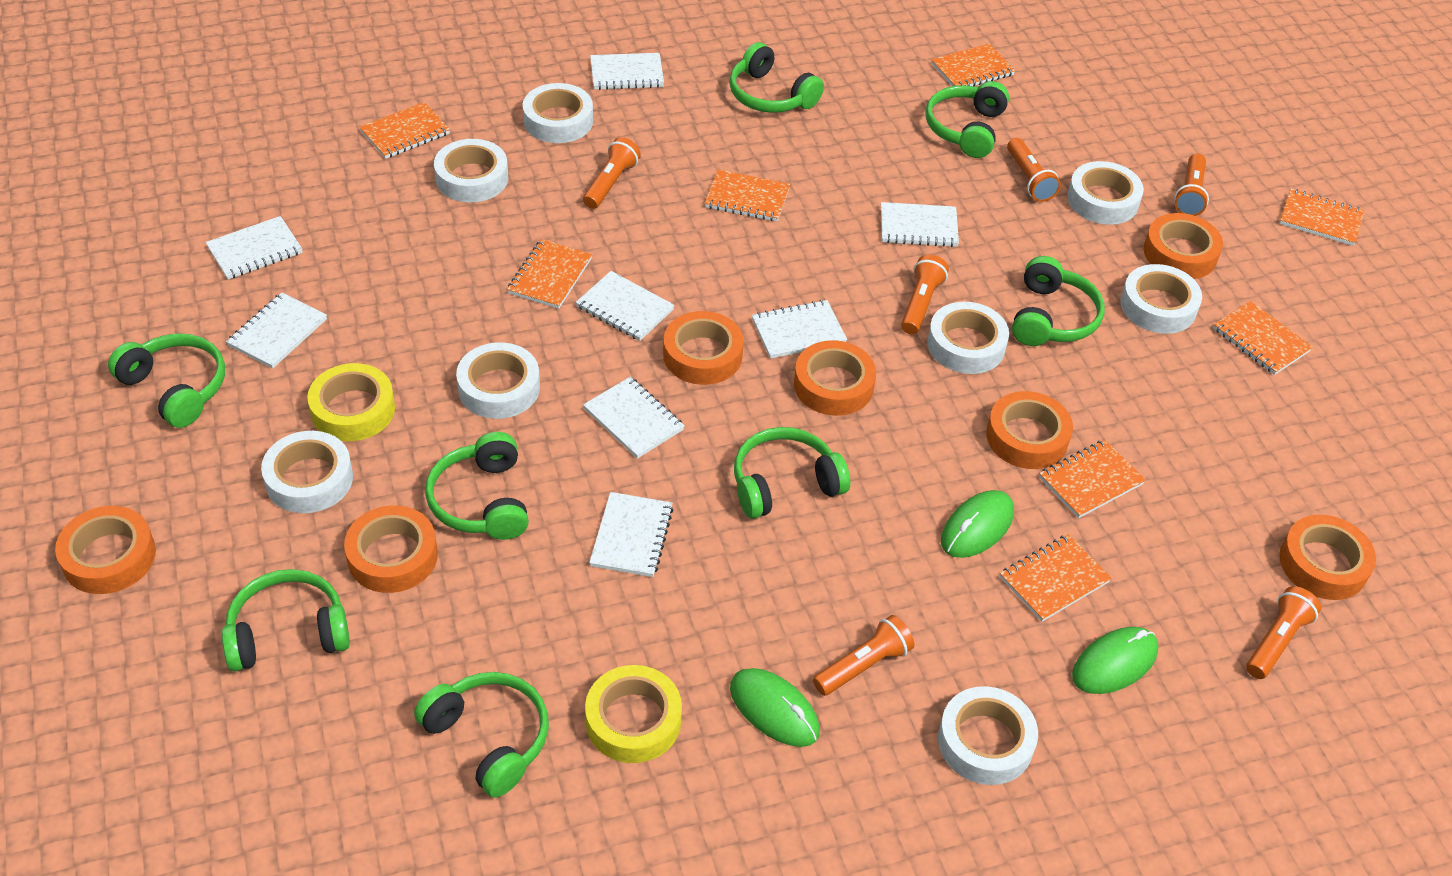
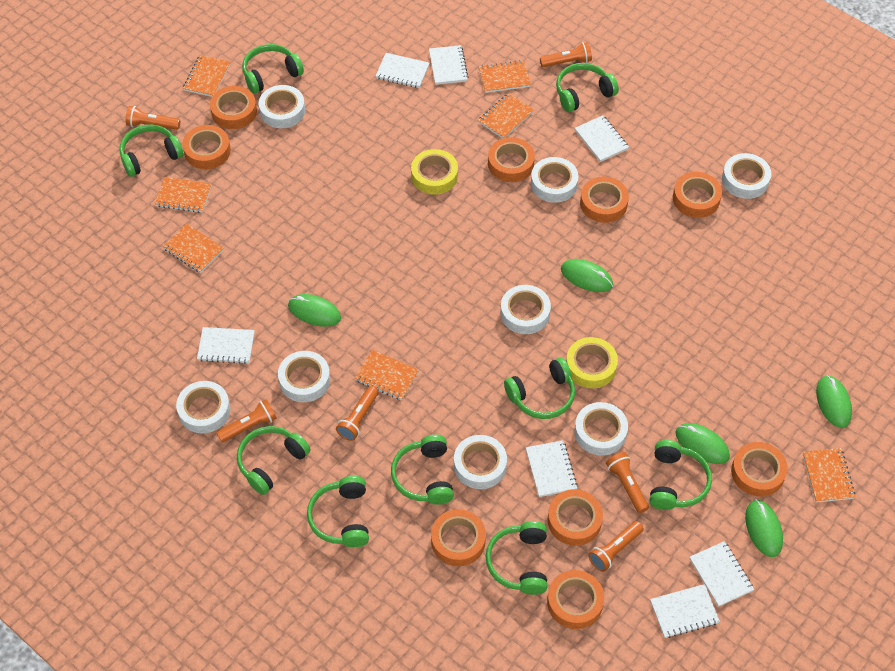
green headphones: 8 -> 9
green mouse: 3 -> 5
orange notebook: 8 -> 7
orange tape: 7 -> 9
white notebook: 8 -> 7

